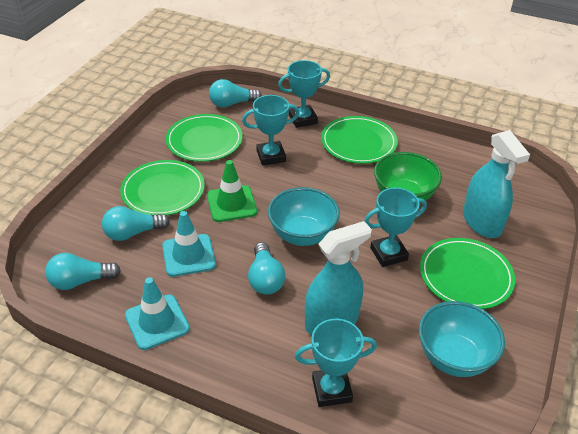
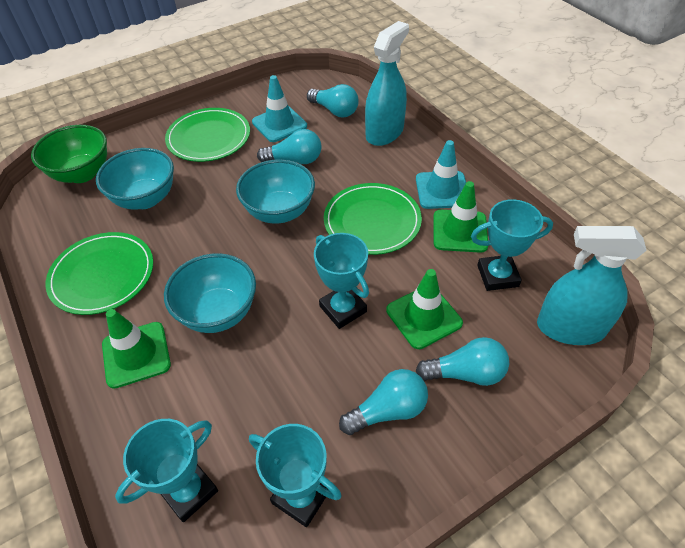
green plate: 4 -> 3
green traffic cone: 1 -> 3
turquoise bowl: 2 -> 3

